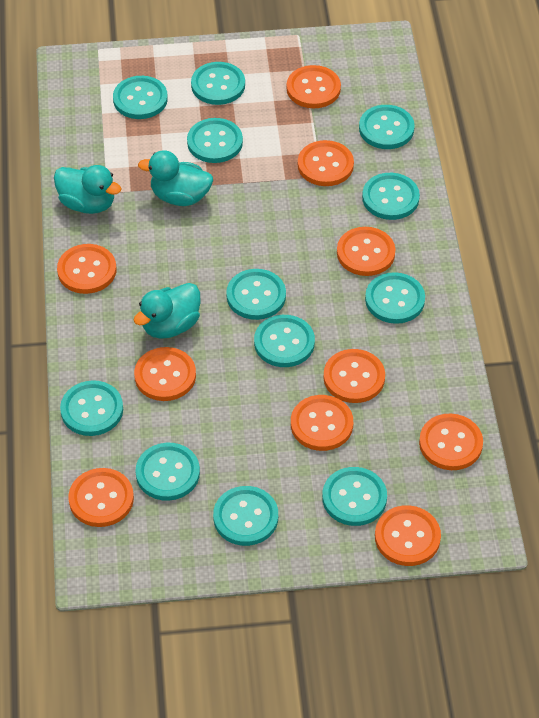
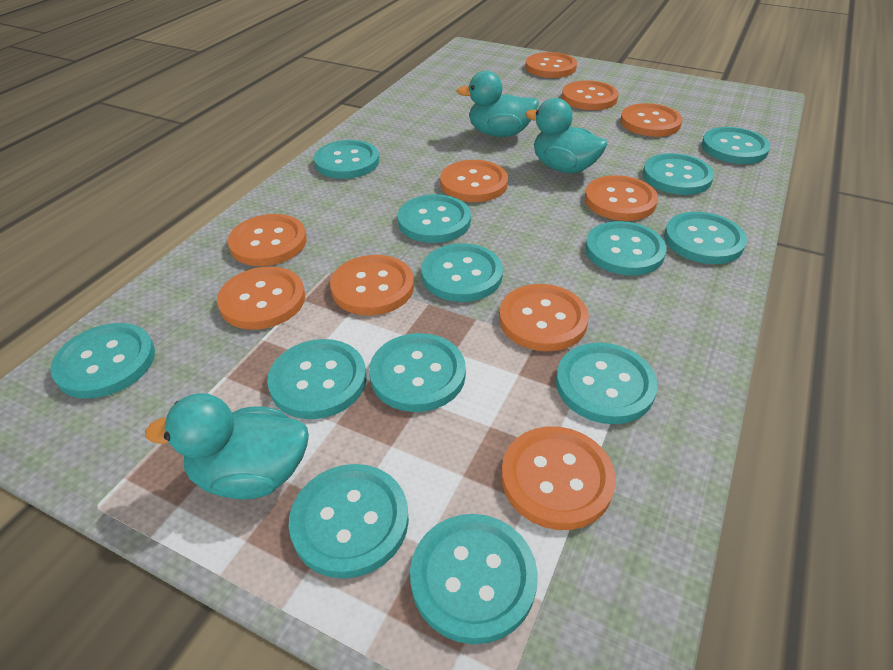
turquoise button: 12 -> 13

